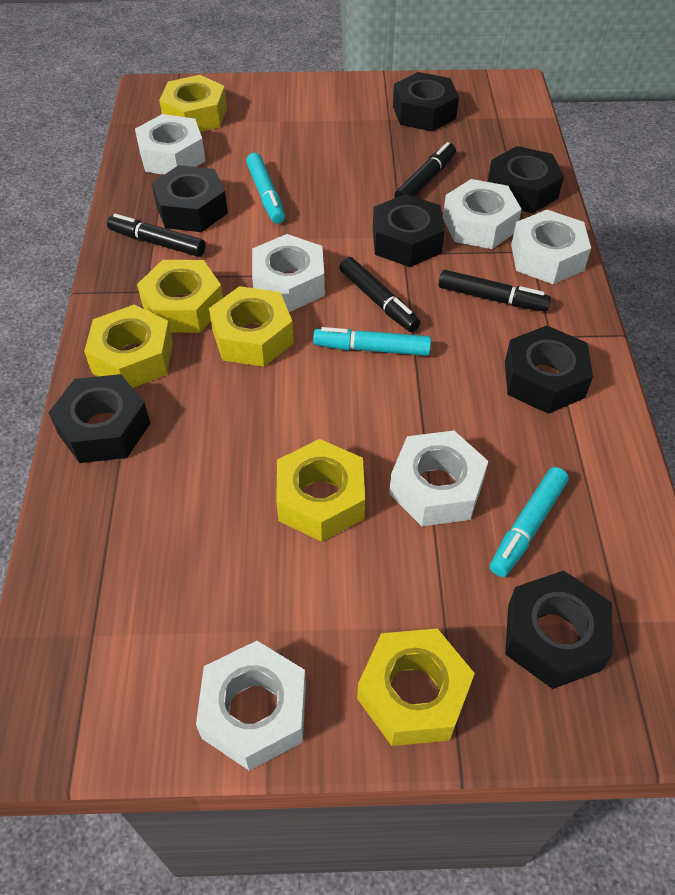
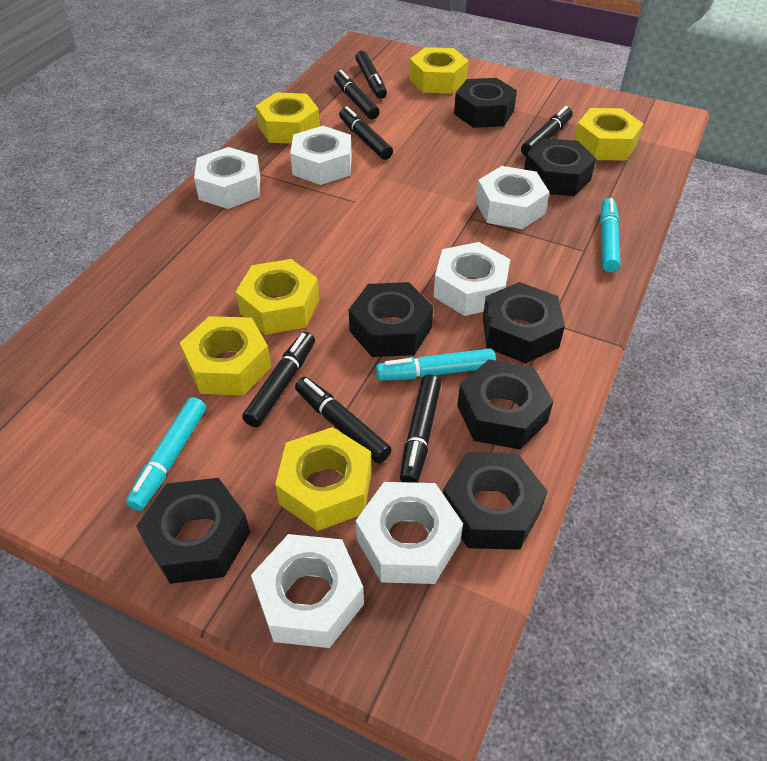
black marker: 4 -> 7

